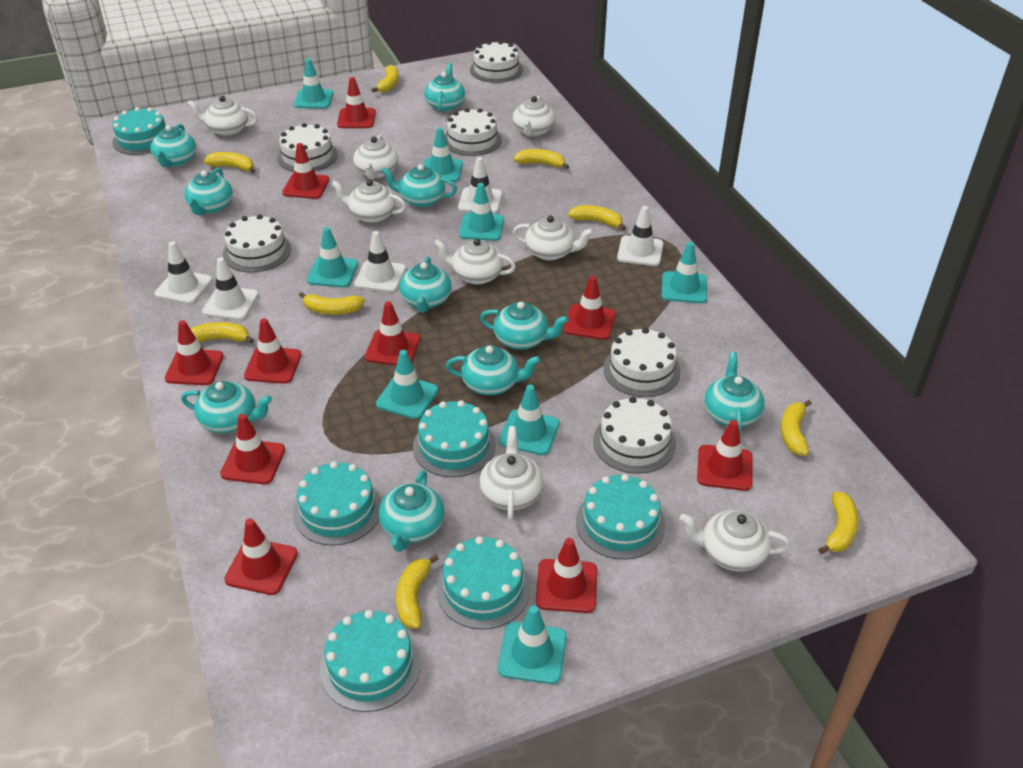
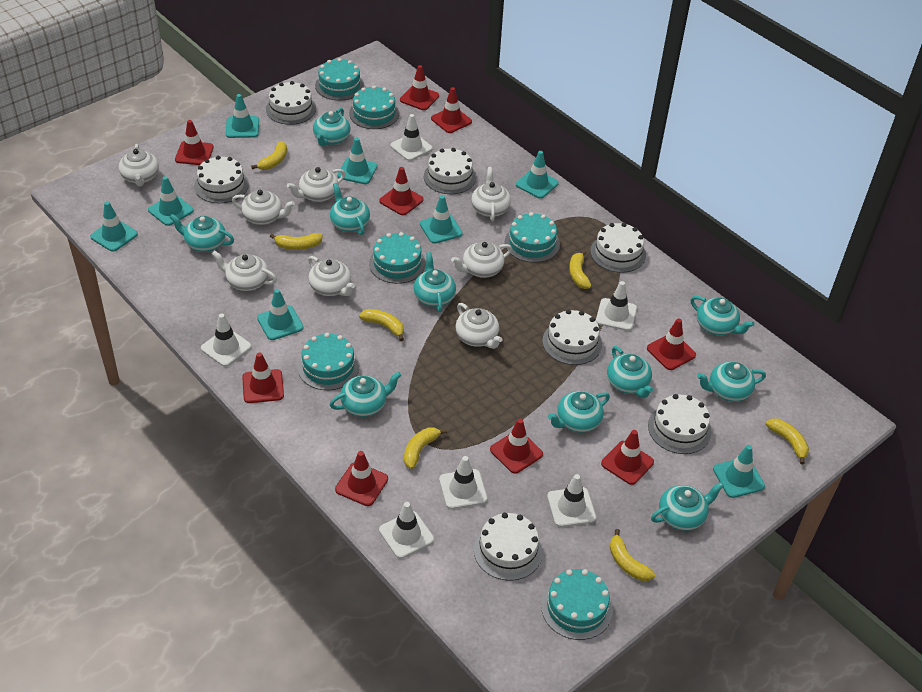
red traffic cone: 10 -> 9
white cake: 6 -> 7
white traffic cone: 5 -> 6
yellow banana: 9 -> 7

